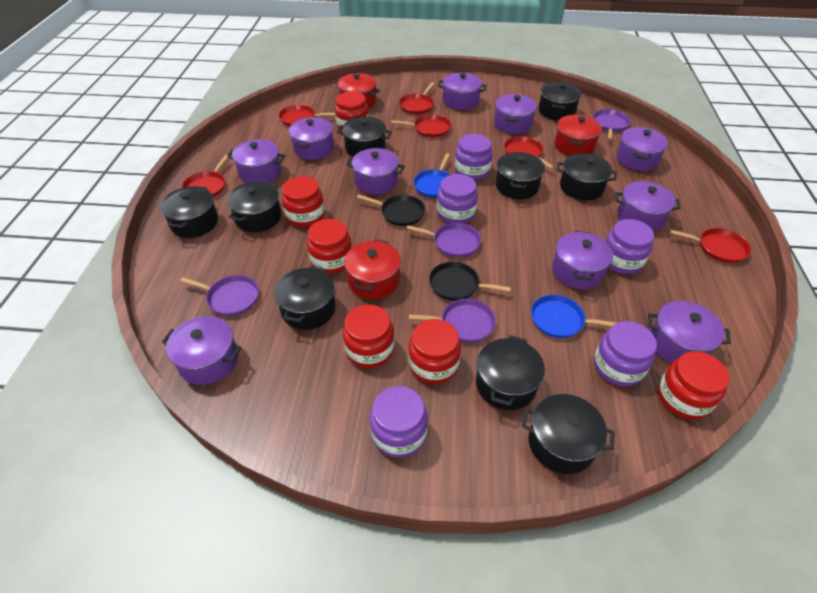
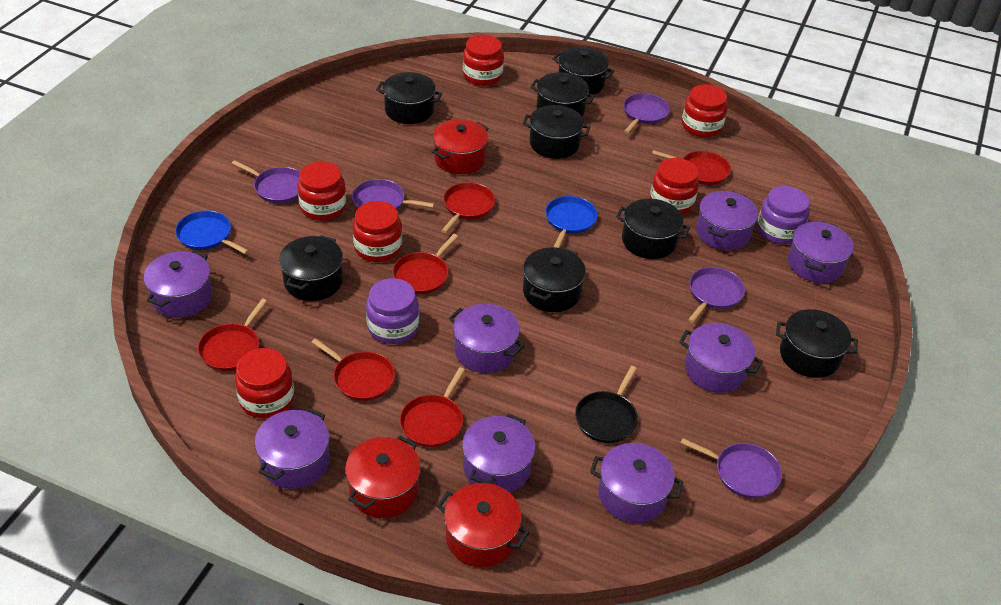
black pan: 2 -> 1
black pot: 9 -> 8
purple jar: 5 -> 2
purple pan: 4 -> 5
purple pot: 10 -> 8

